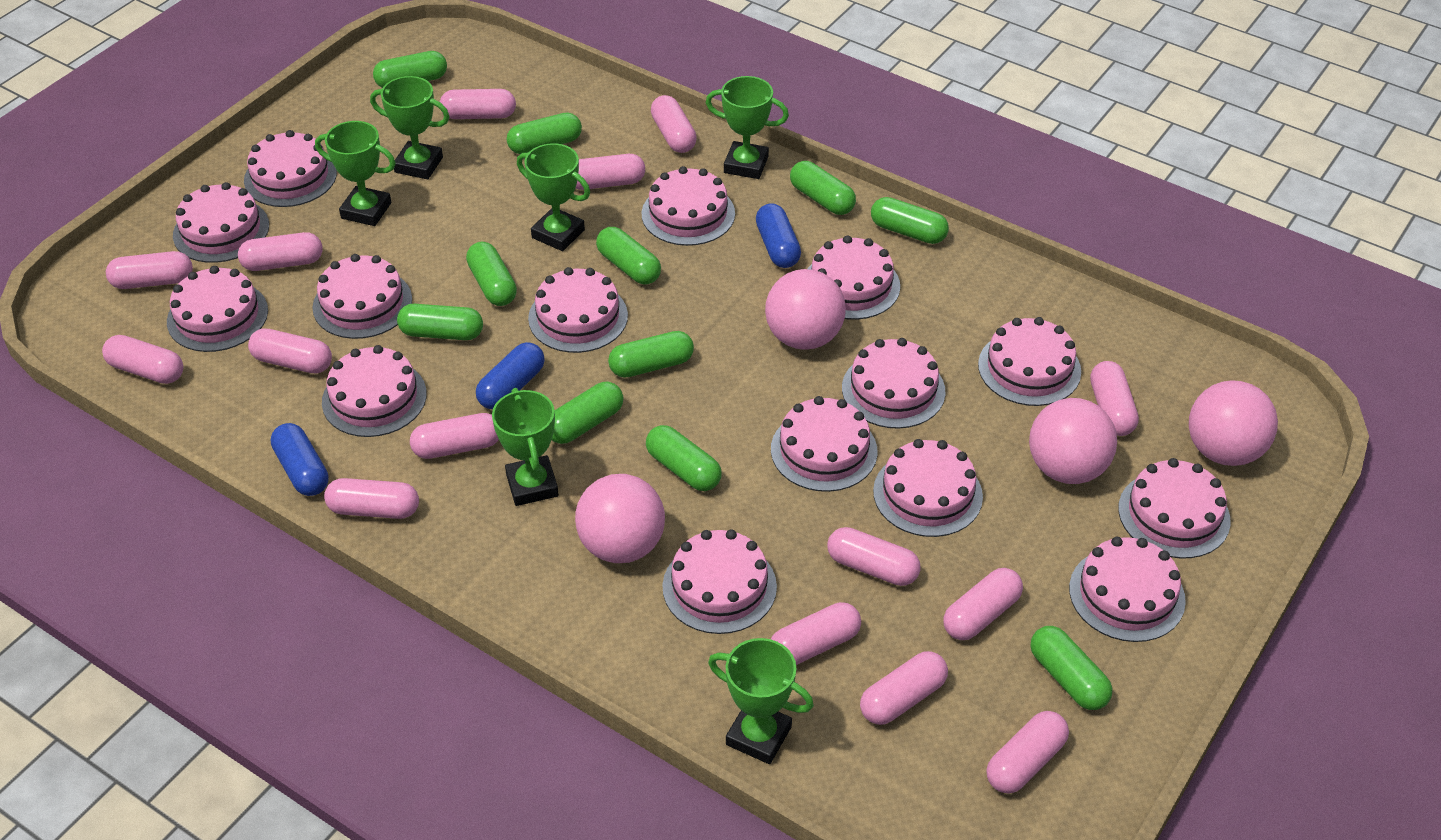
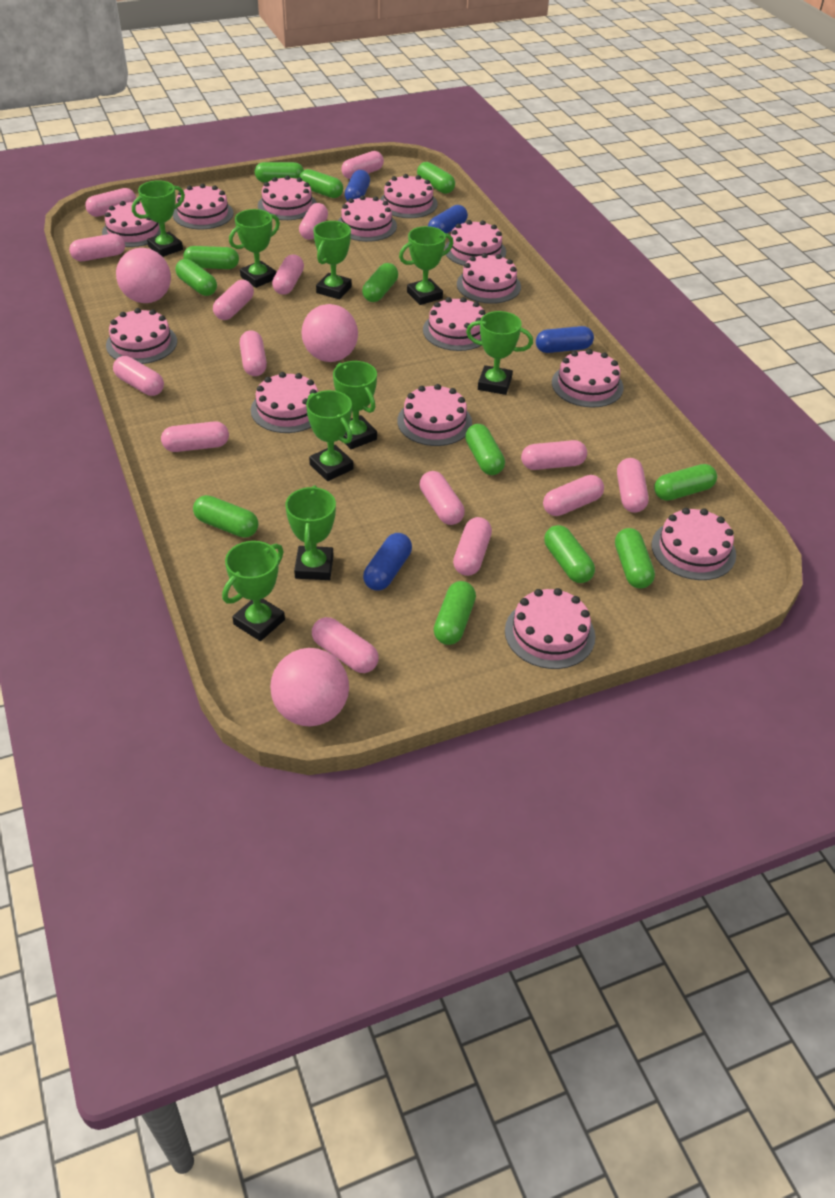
blue capsule: 3 -> 4
green capsule: 11 -> 12
green trophy: 6 -> 9
pink ball: 4 -> 3
pink cake: 15 -> 14

